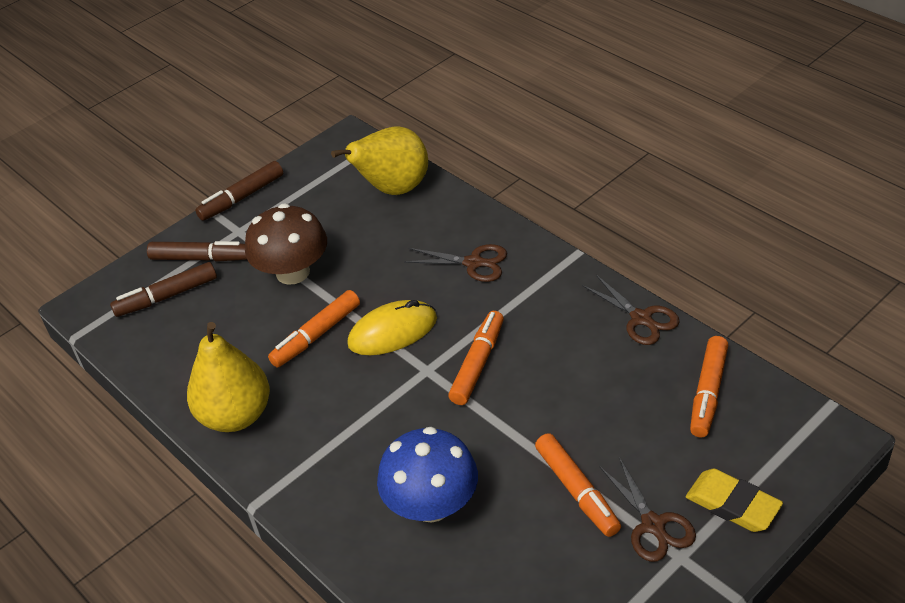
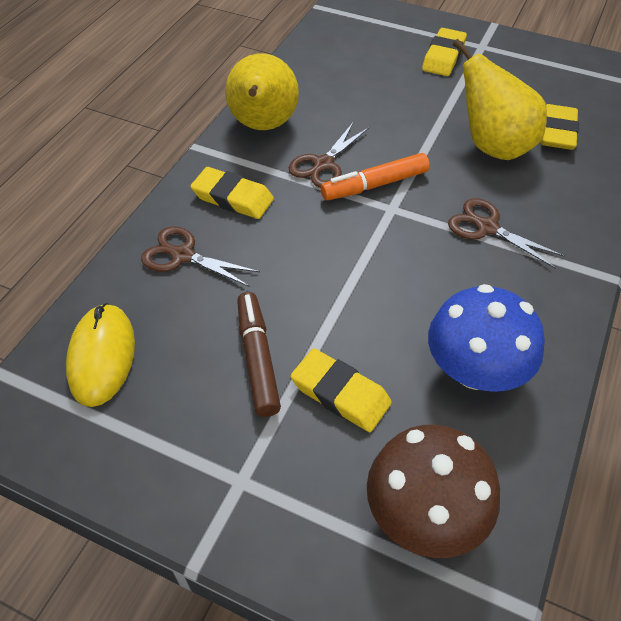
brown marker: 3 -> 1
orange marker: 4 -> 1
yellow eraser: 1 -> 4

